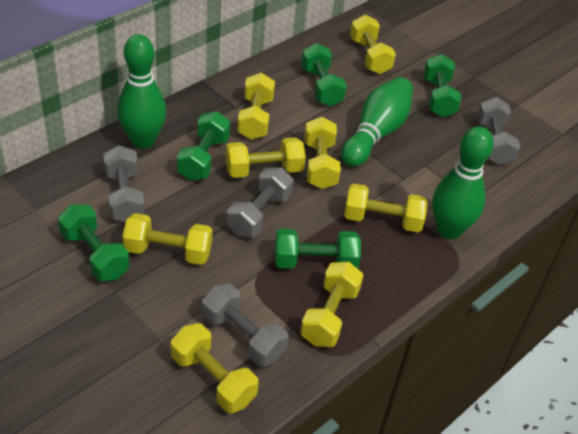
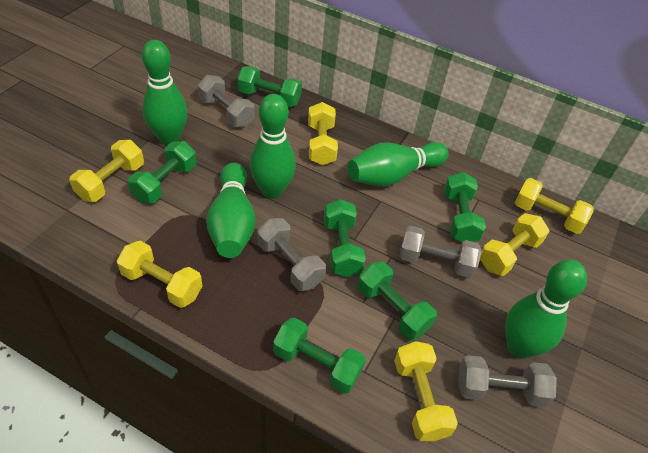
green bowling pin: 3 -> 5
green dumbbell: 5 -> 6
yellow dumbbell: 8 -> 6

